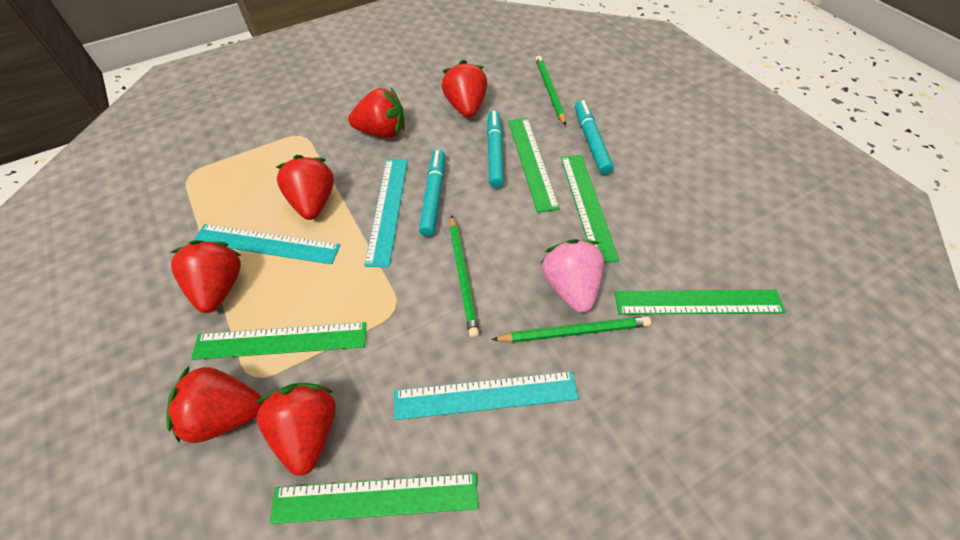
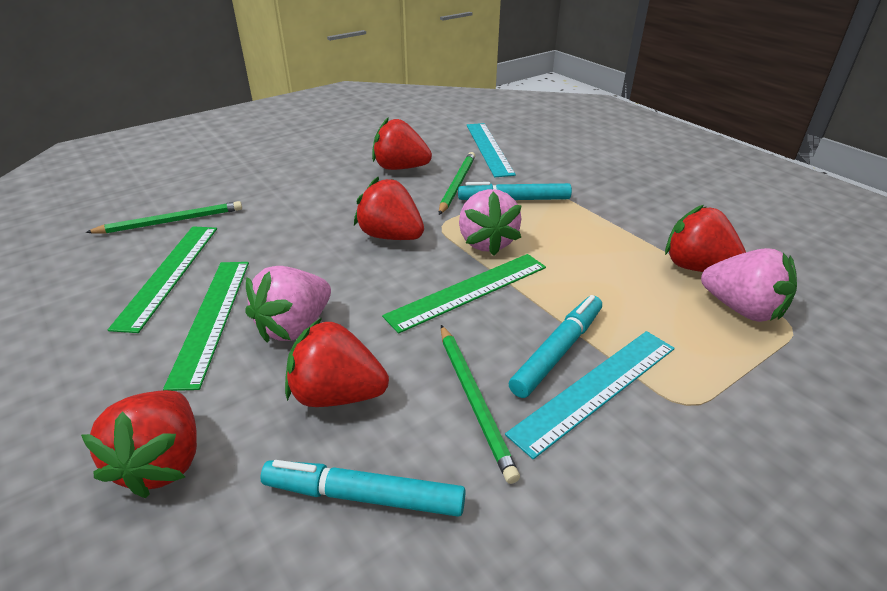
green ruler: 5 -> 3
pink strawberry: 1 -> 3
red strawberry: 6 -> 5
turquoise ruler: 3 -> 2

